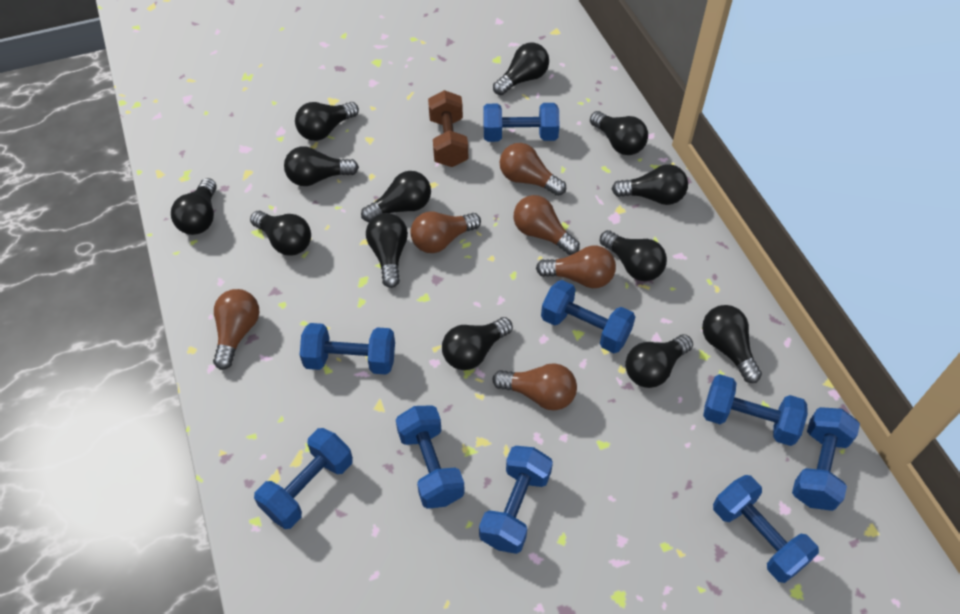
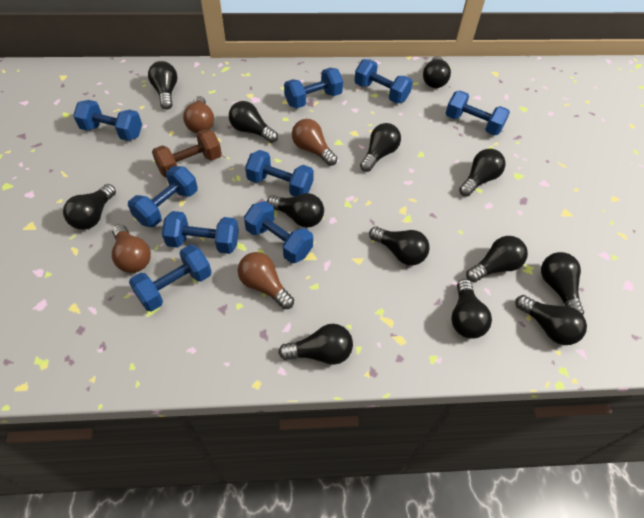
brown light bulb: 6 -> 4

